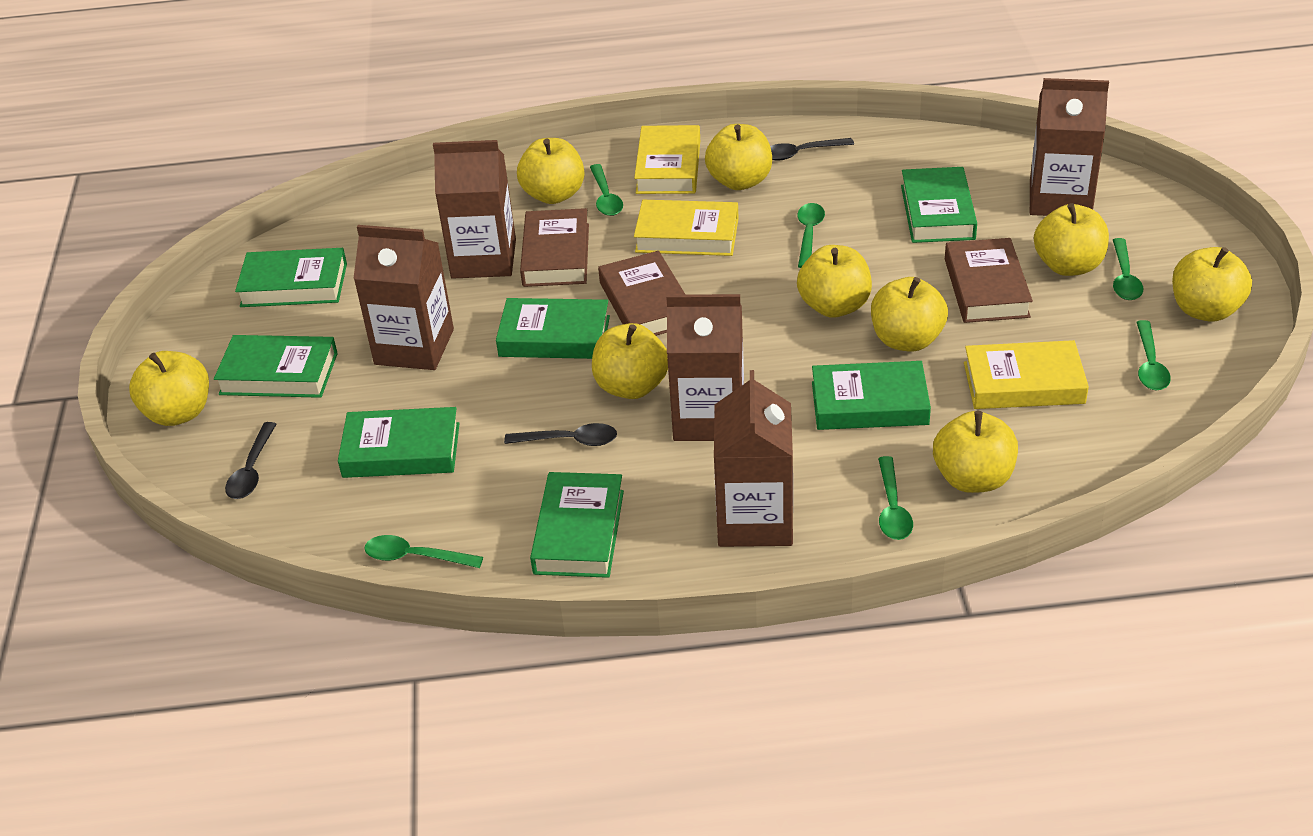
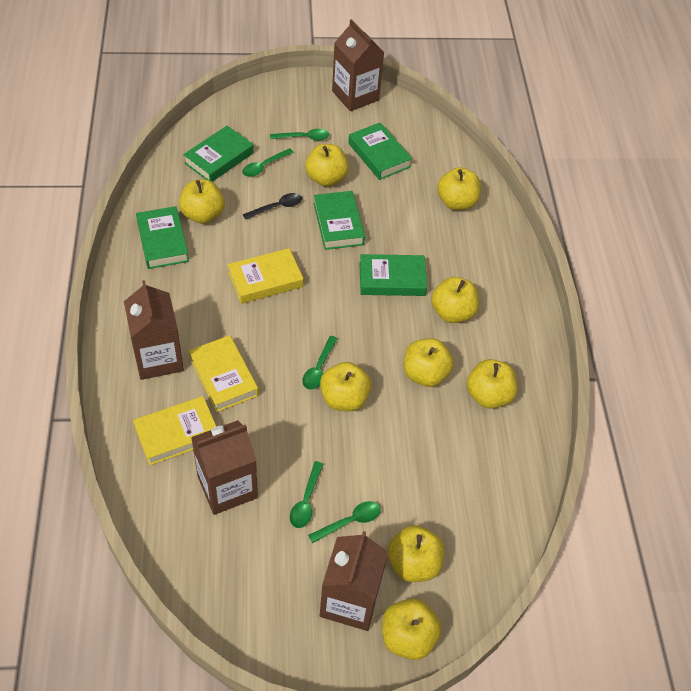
black spoon: 3 -> 1
brown book: 3 -> 0
brown carton: 5 -> 4
green book: 7 -> 5
green spoon: 6 -> 5

